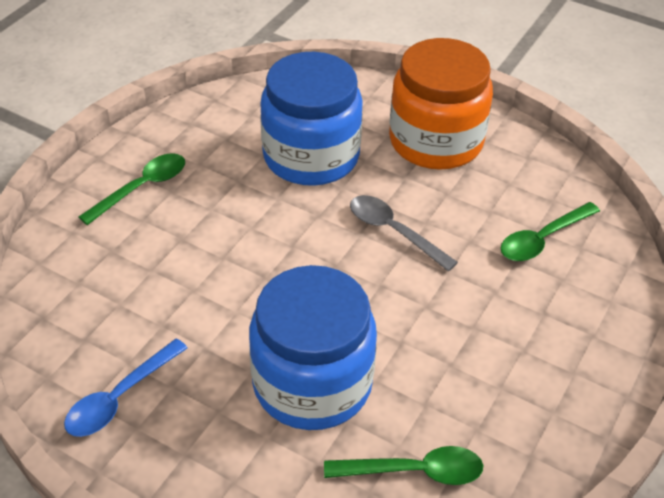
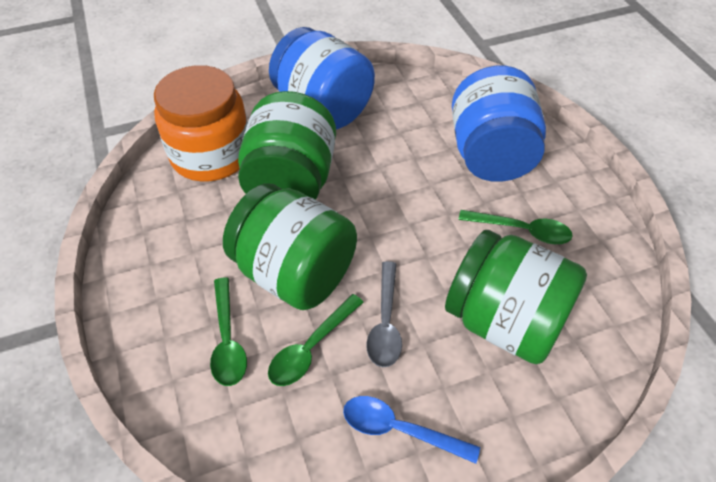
green jar: 0 -> 3

